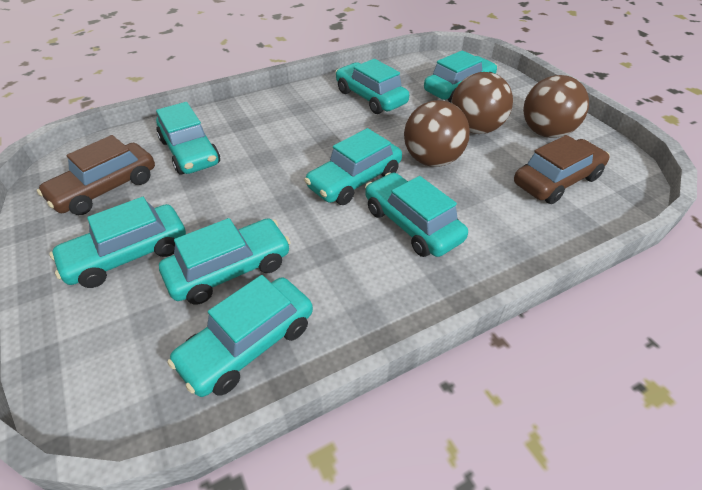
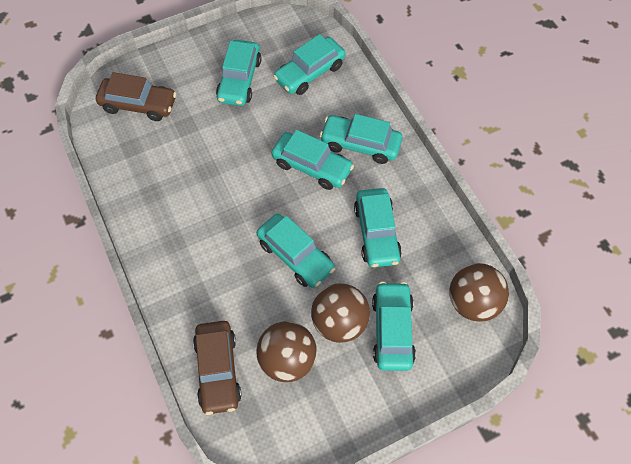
turquoise car: 8 -> 7

